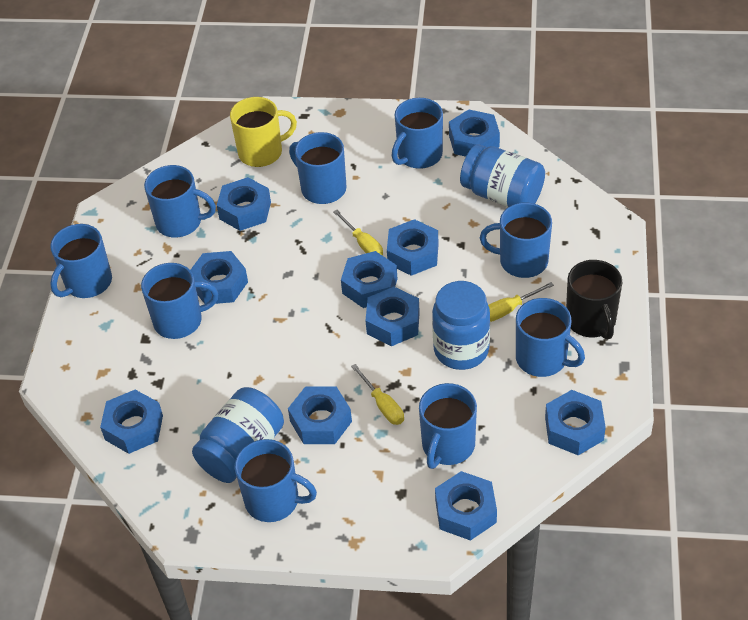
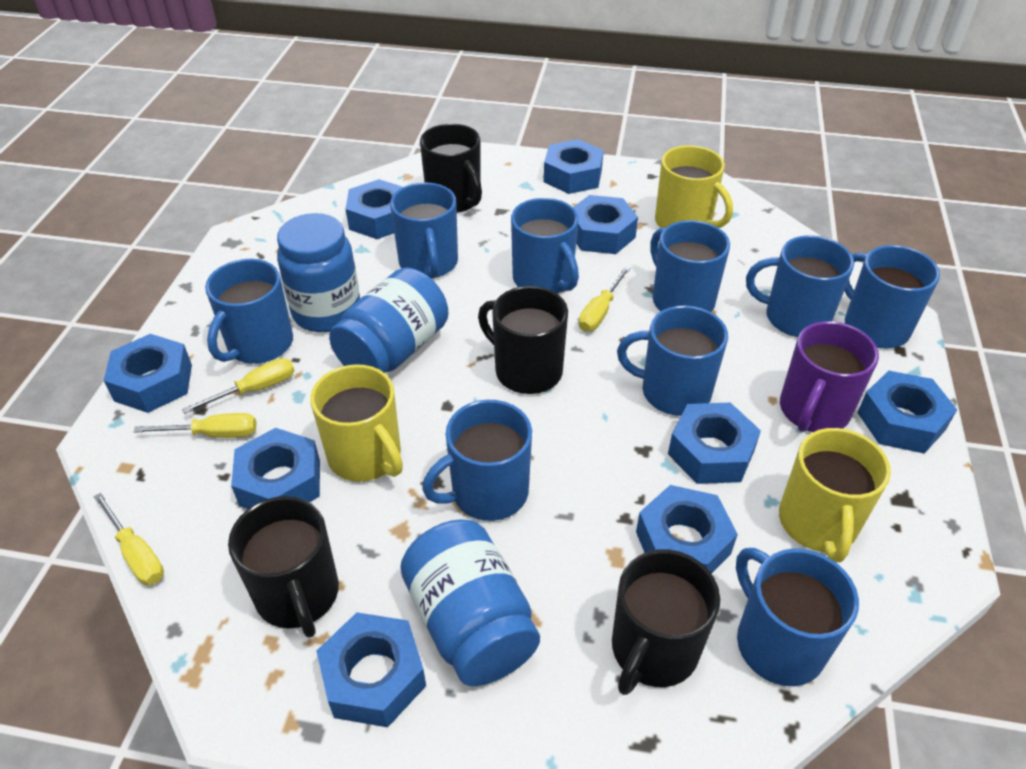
black mug: 1 -> 4
blue nut: 10 -> 9
purple mug: 0 -> 1
yellow mug: 1 -> 3
yellow screwdriver: 3 -> 4

